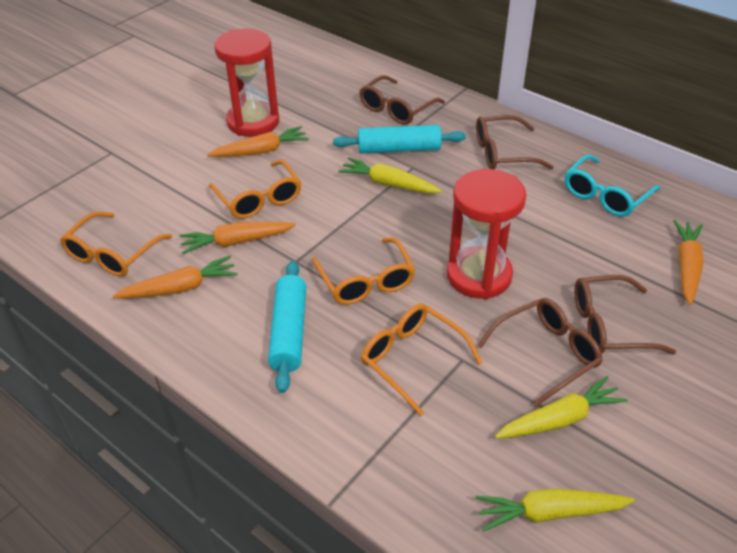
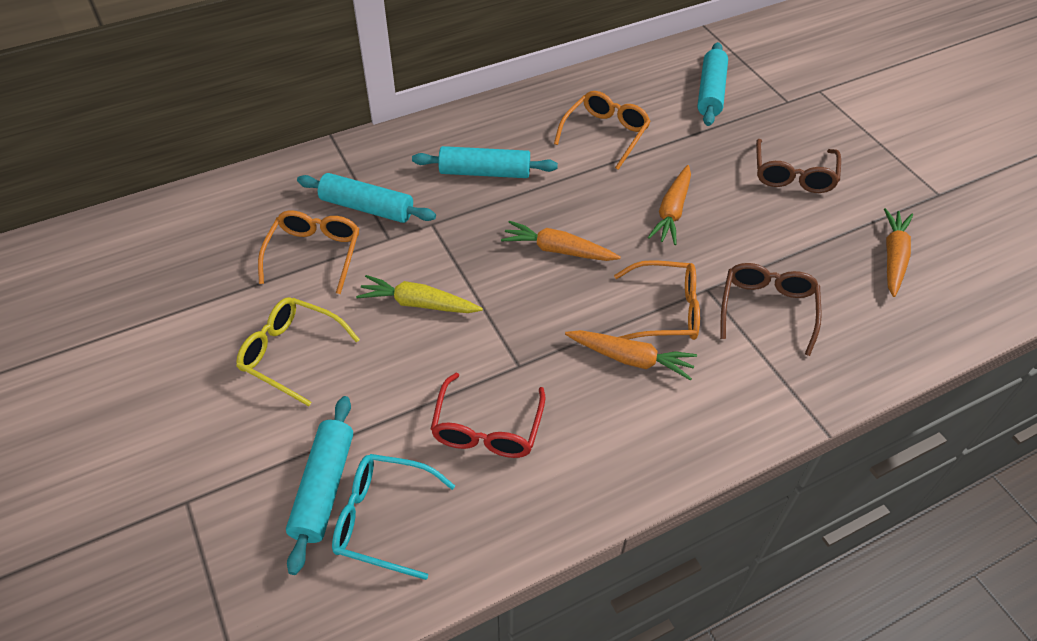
brown glasses: 4 -> 2
orange glasses: 4 -> 3
red glasses: 0 -> 1
red hourglass: 2 -> 0
turquoise rolling pin: 2 -> 4
yellow carrot: 3 -> 1
yellow glasses: 0 -> 1

